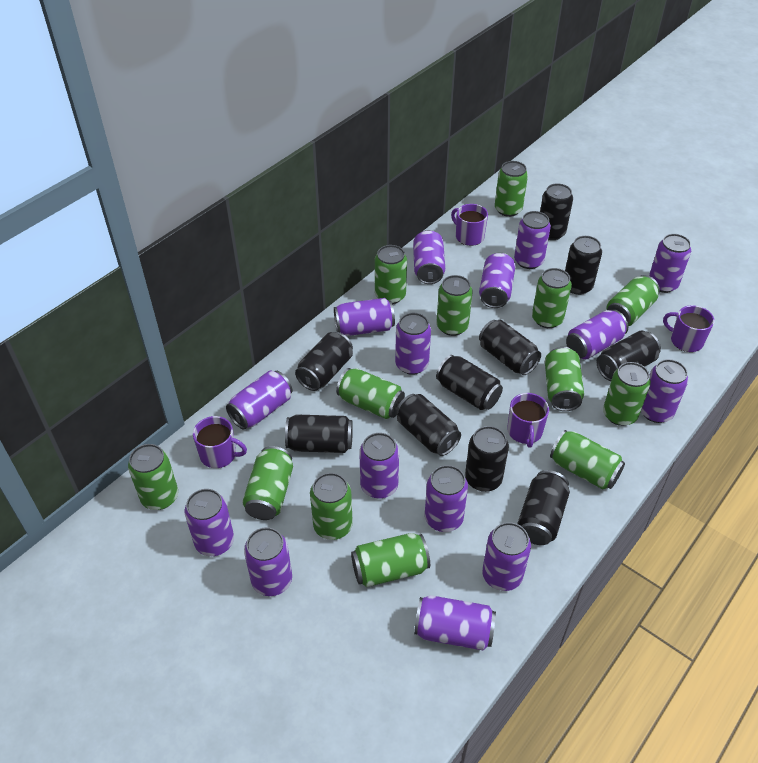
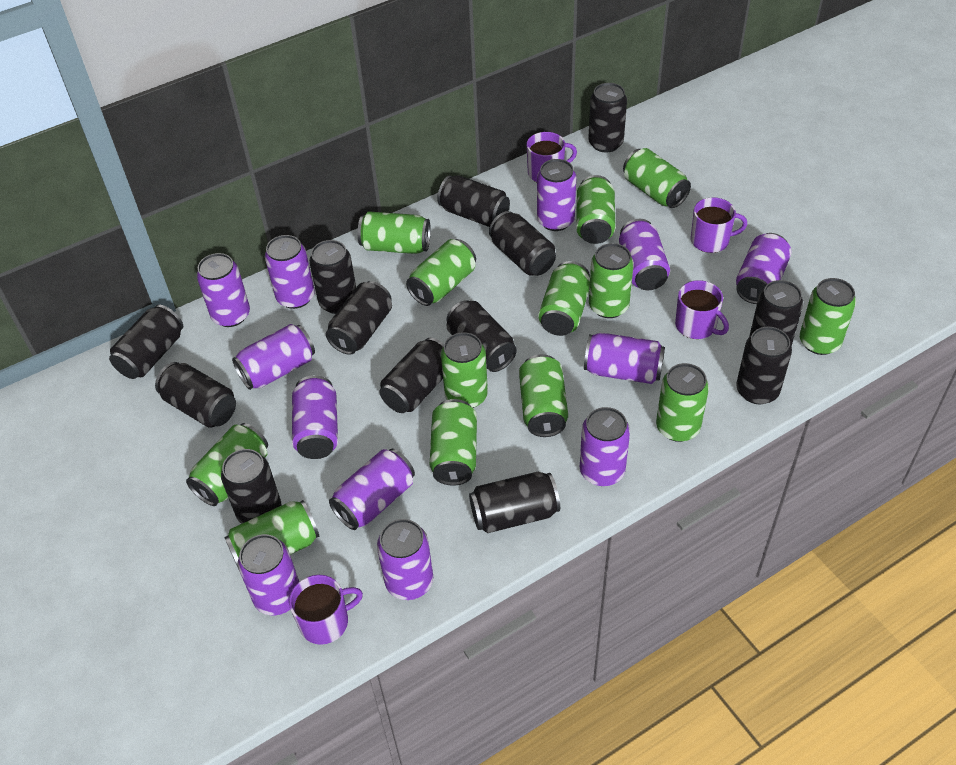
black can: 10 -> 13
purple can: 15 -> 12

